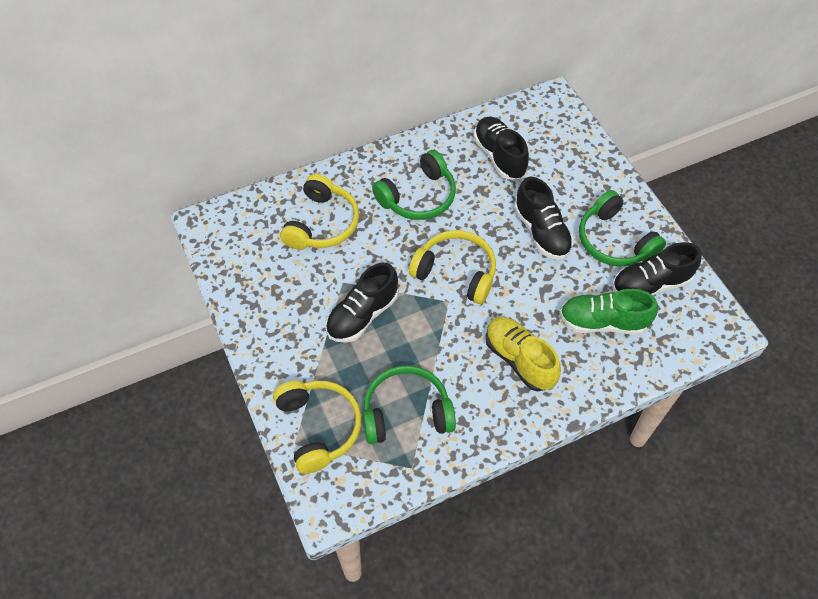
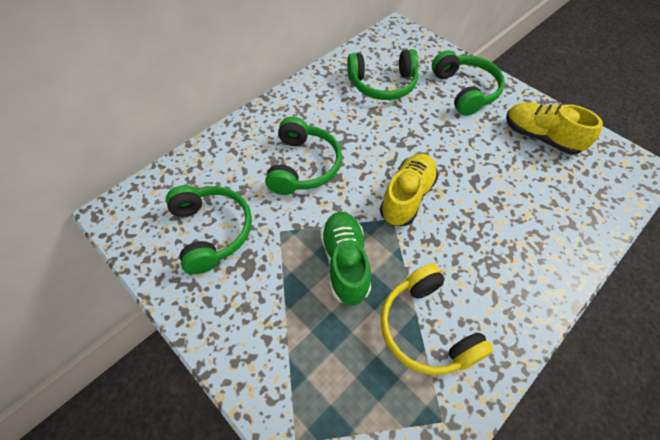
black shoe: 4 -> 0
green headphones: 3 -> 4
yellow headphones: 3 -> 1
yellow shoe: 1 -> 2

